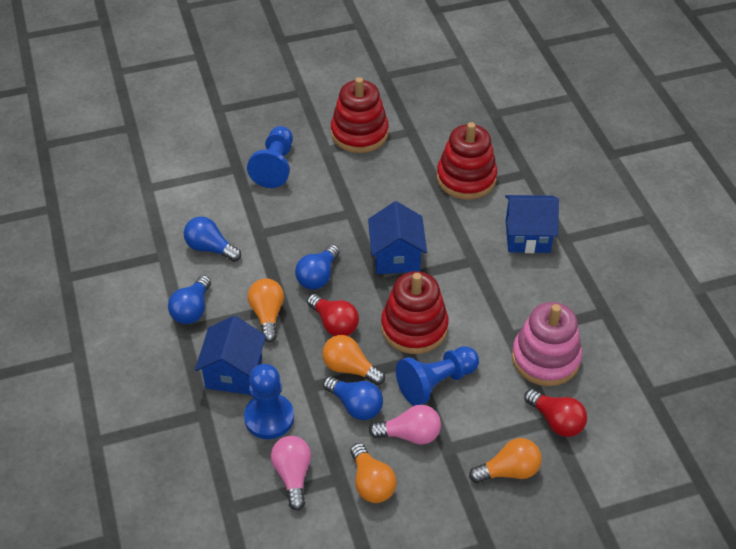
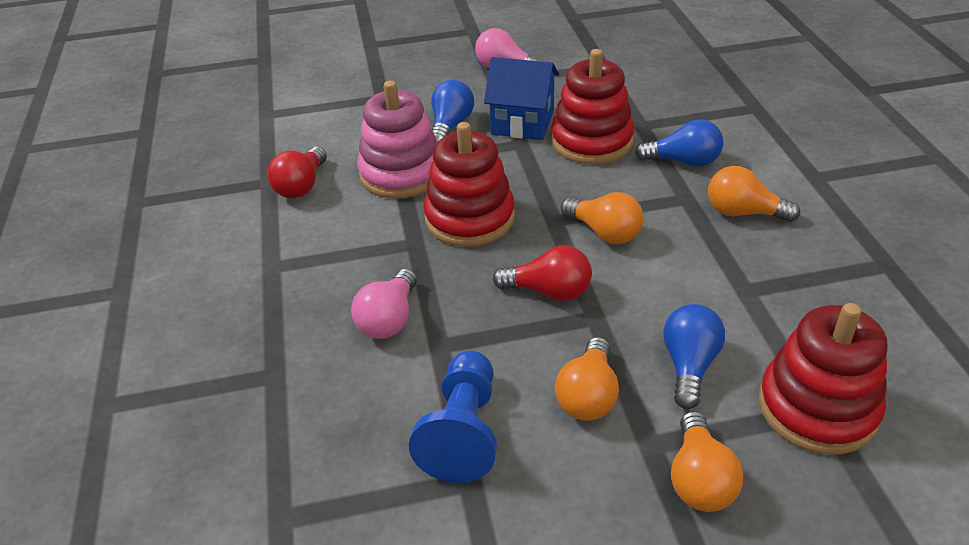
blue house: 3 -> 1
blue light bulb: 4 -> 3
blue pawn: 3 -> 1

